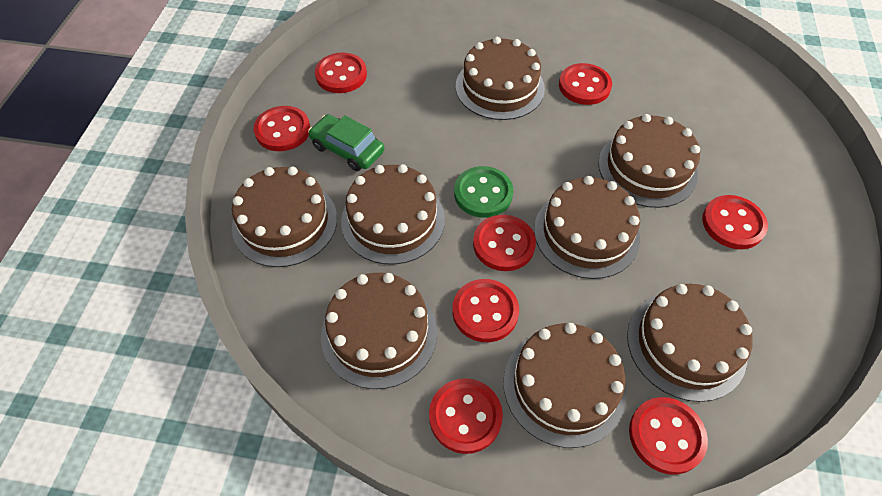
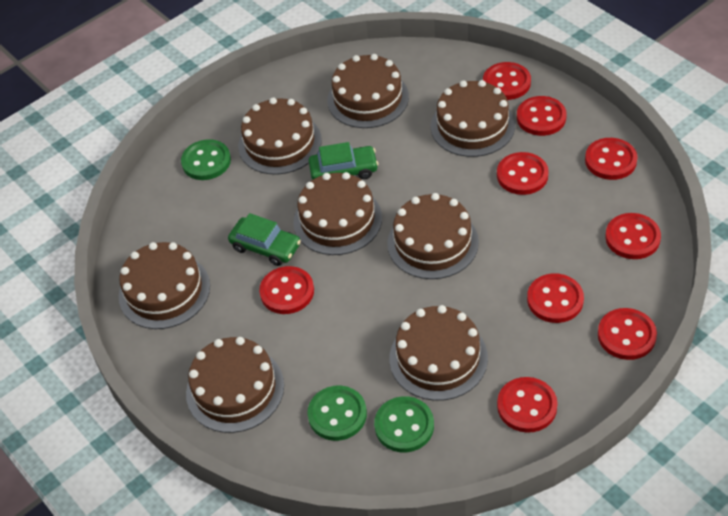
green button: 1 -> 3
green car: 1 -> 2
red button: 8 -> 9

